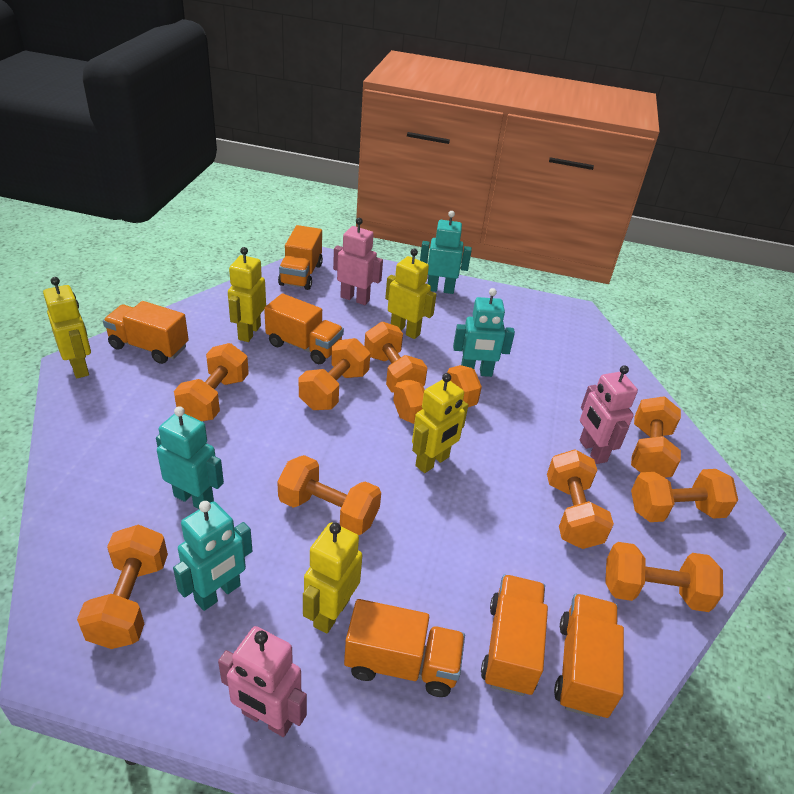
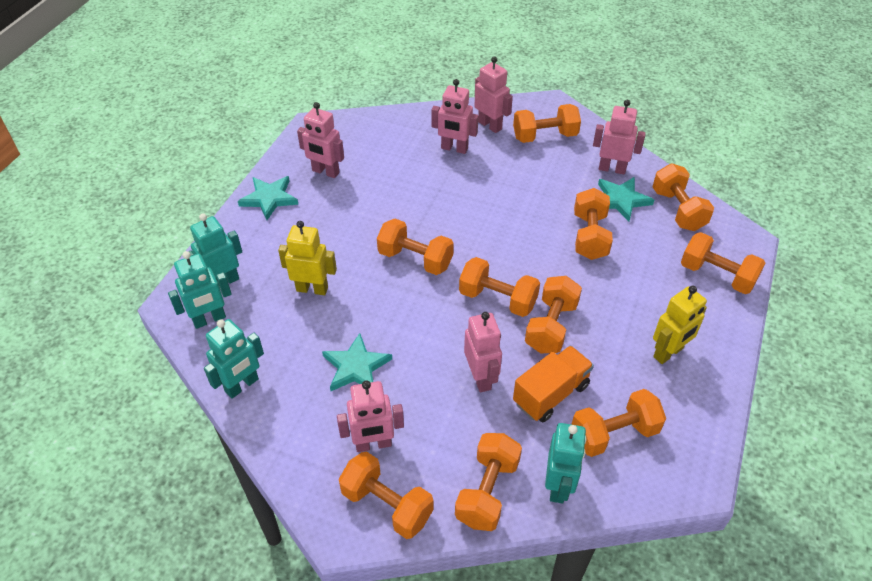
orange truck: 6 -> 1
pink robot: 3 -> 6
turquoise star: 0 -> 3
yellow robot: 5 -> 2

